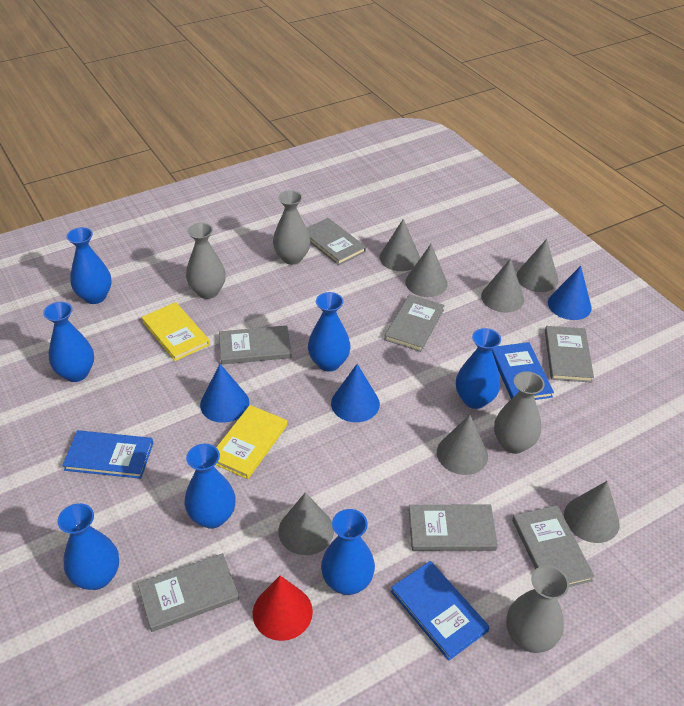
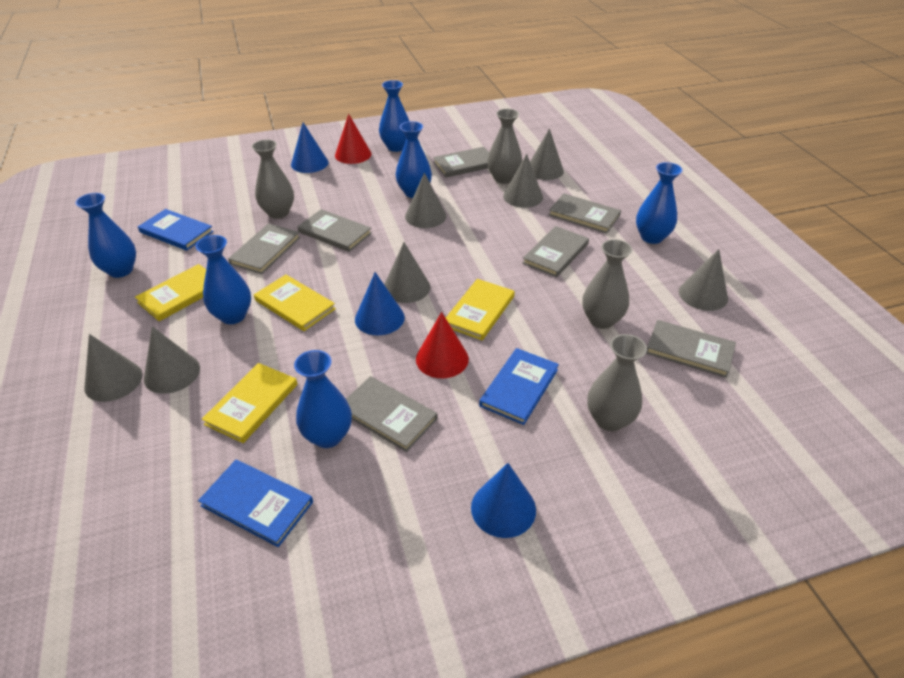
blue vase: 7 -> 6
red cone: 1 -> 2
yellow book: 2 -> 4

